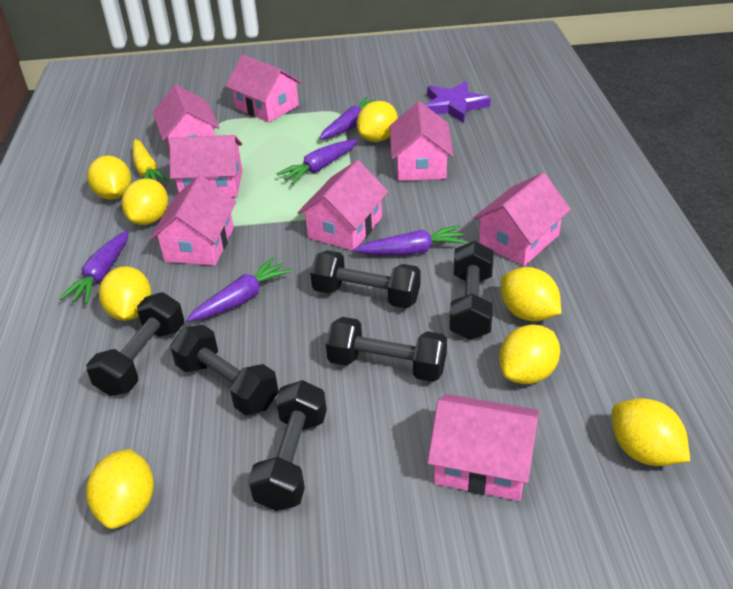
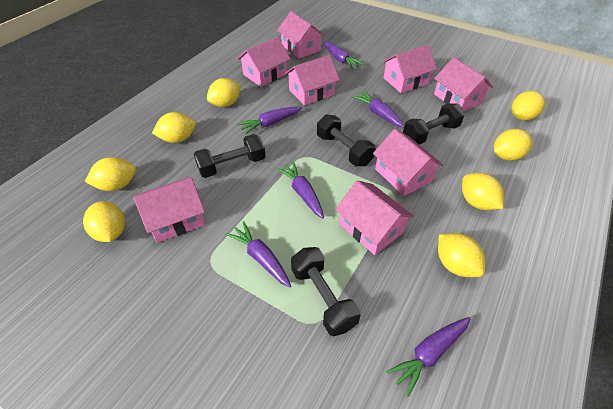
black dumbbell: 6 -> 4
purple carrot: 5 -> 6
purple star: 1 -> 0
yellow carrot: 1 -> 0

